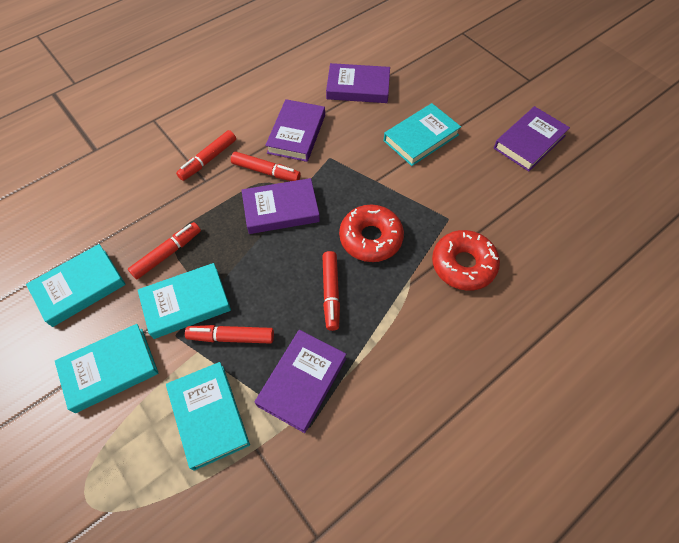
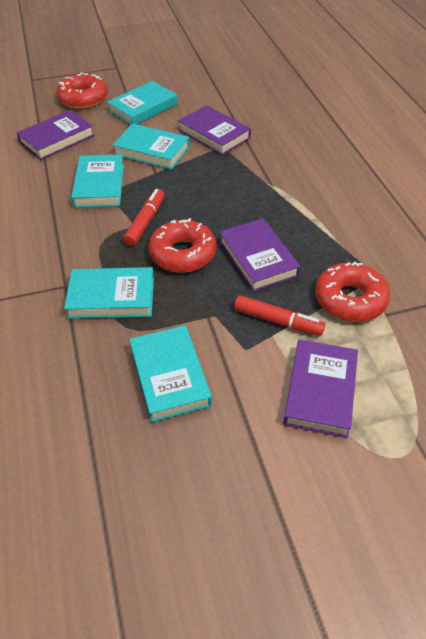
purple book: 5 -> 4
red donut: 2 -> 3
red marker: 5 -> 2

